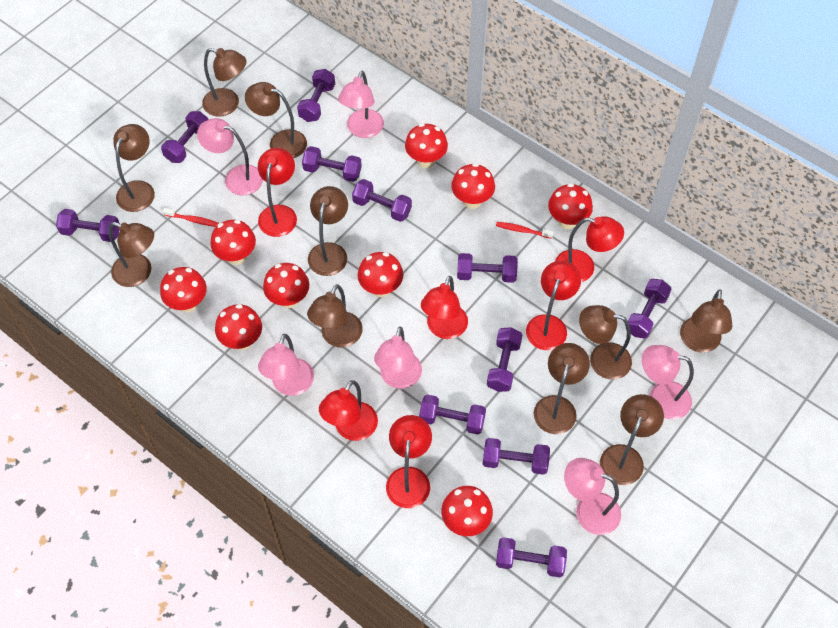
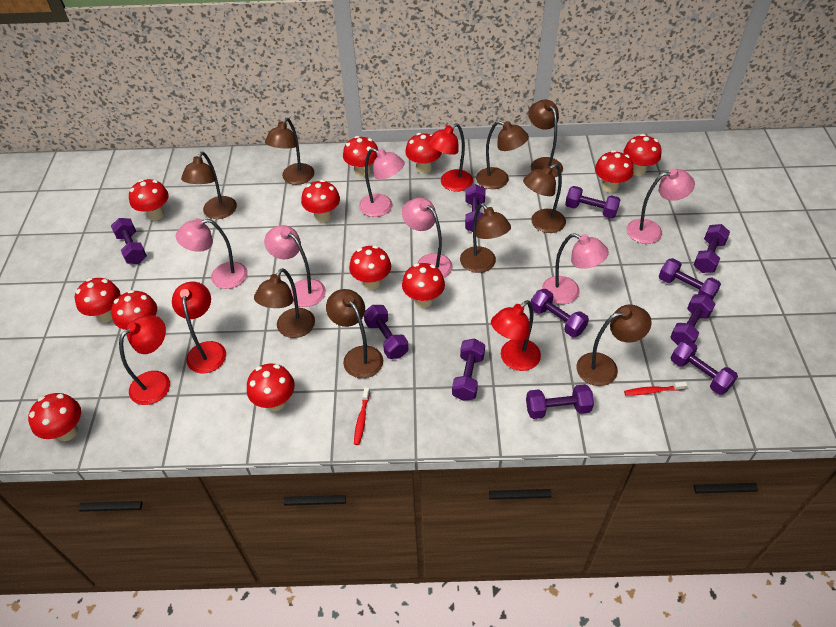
brown lamp: 10 -> 9
red lamp: 6 -> 4
red mushroom: 9 -> 12

